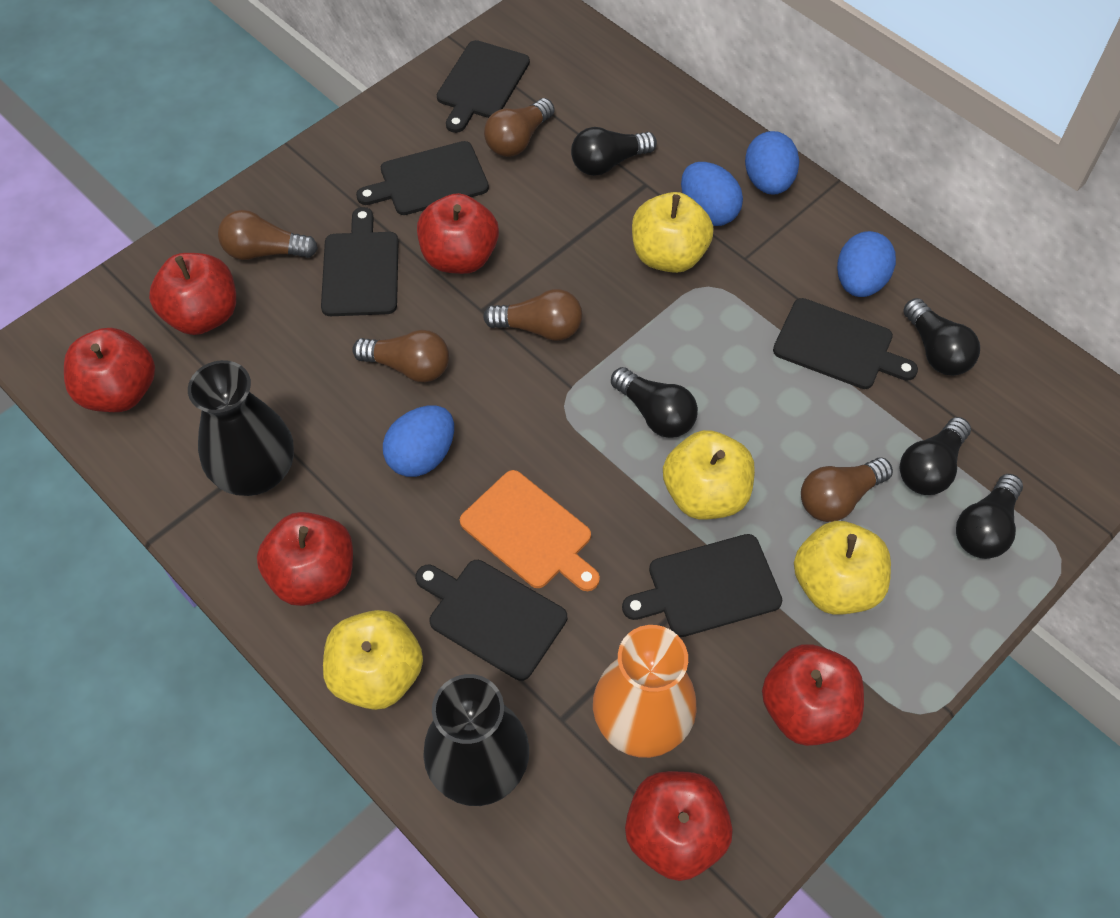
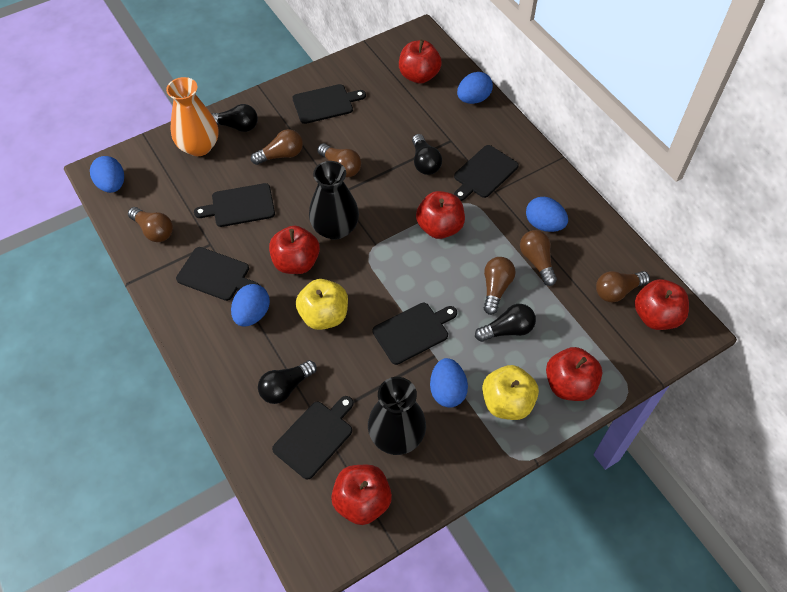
black light bulb: 5 -> 4
blue egg: 4 -> 5
brown light bulb: 5 -> 6
orange cutting board: 1 -> 0
yellow apple: 4 -> 2

